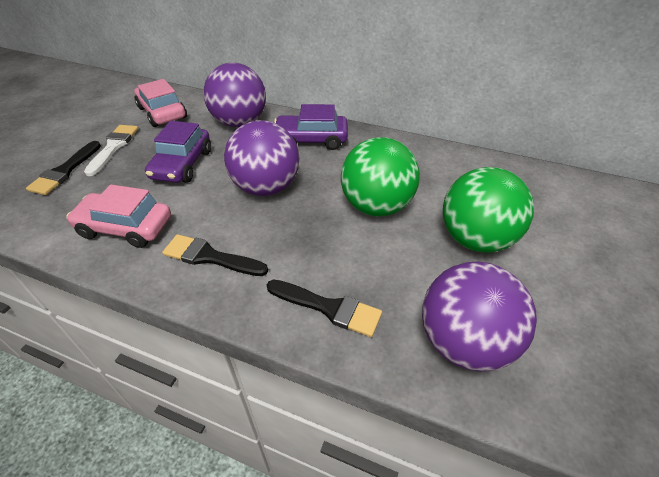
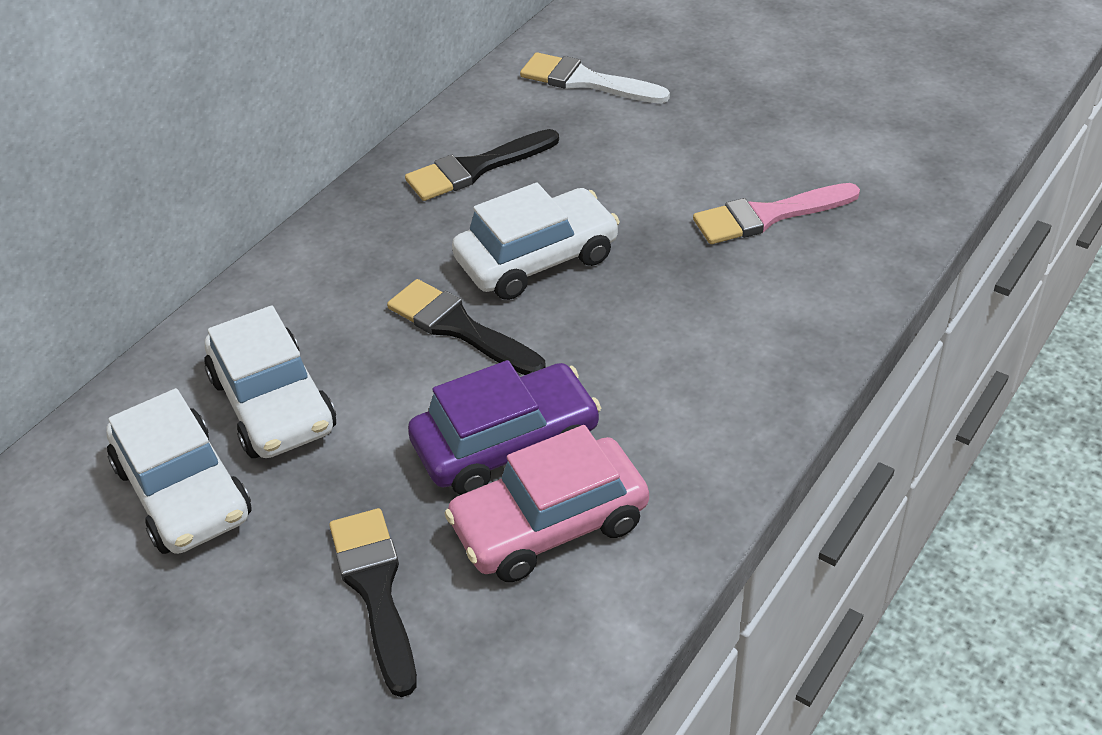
green ball: 2 -> 0
pink brush: 0 -> 1
pink car: 2 -> 1
purple ball: 3 -> 0
purple car: 2 -> 1
white car: 0 -> 3

